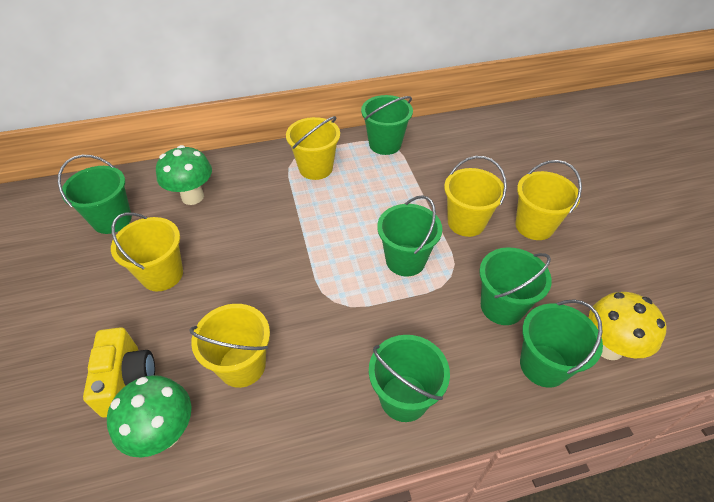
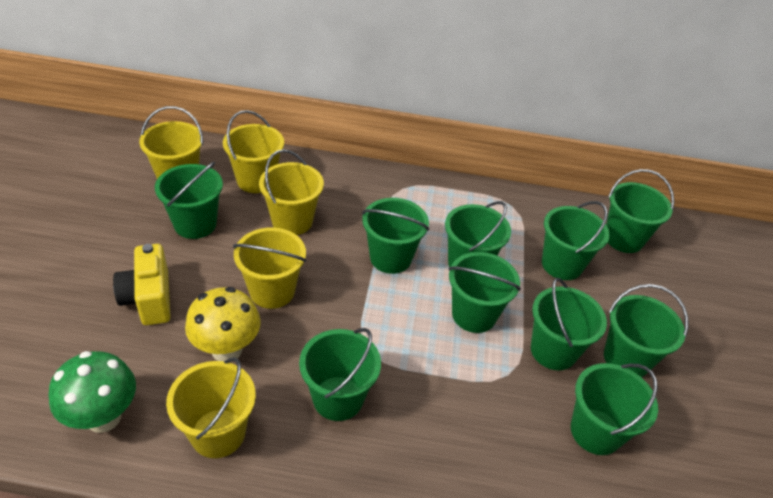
green bucket: 6 -> 10
green mushroom: 2 -> 1

